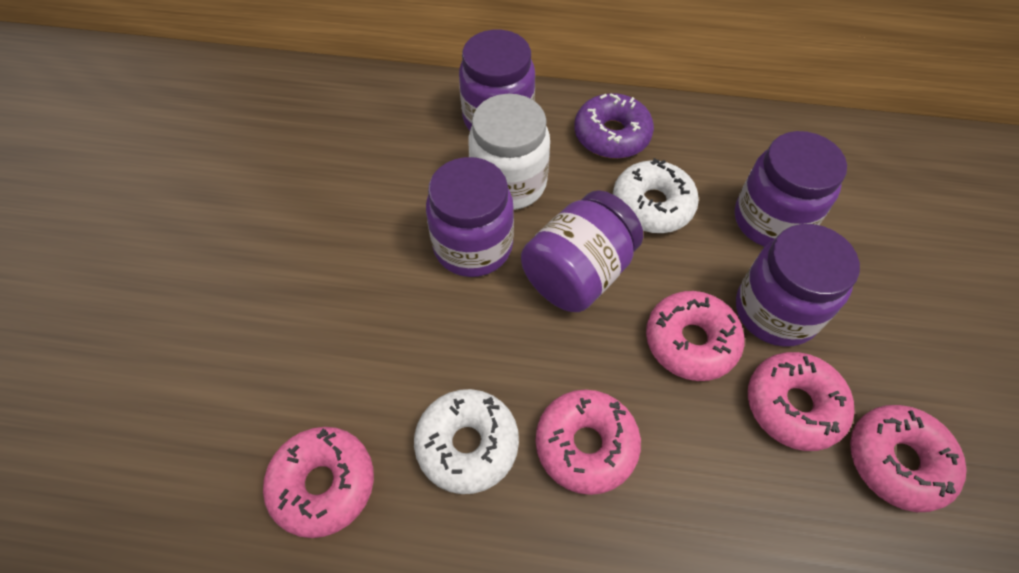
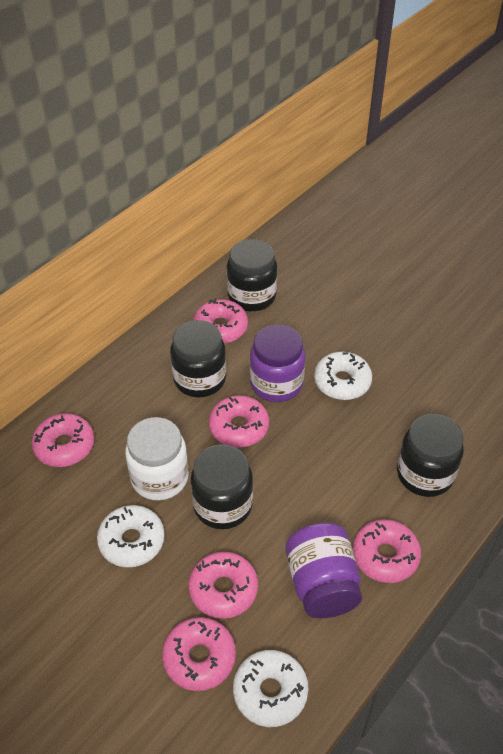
black jar: 0 -> 4
pink donut: 5 -> 6
purple donut: 1 -> 0
purple jar: 5 -> 2
white donut: 2 -> 3

